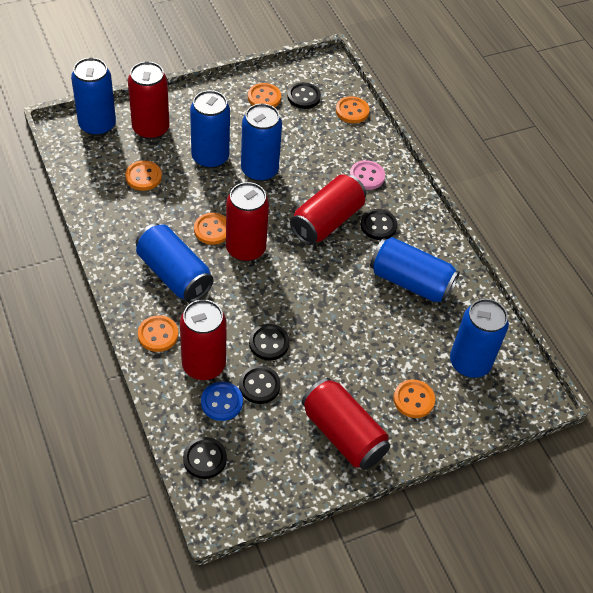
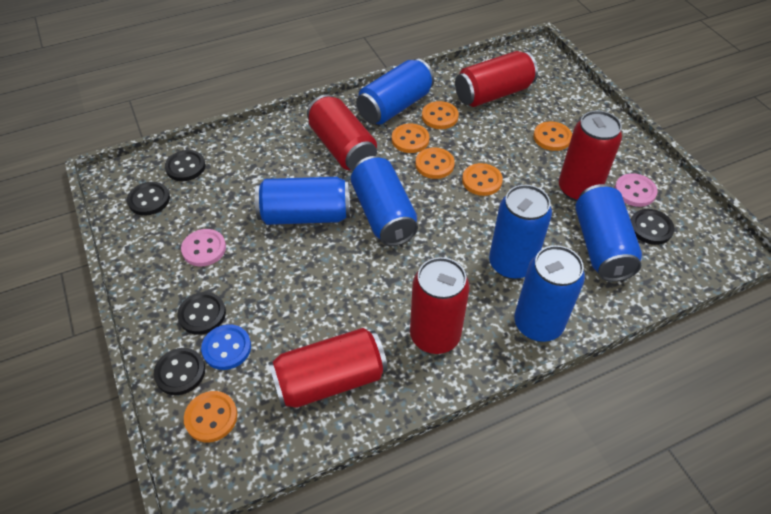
pink button: 1 -> 2

